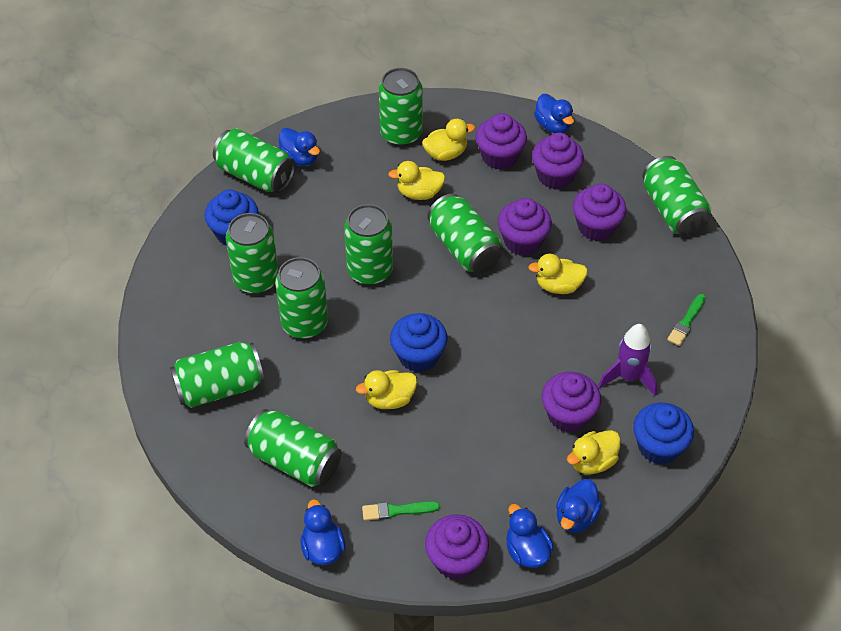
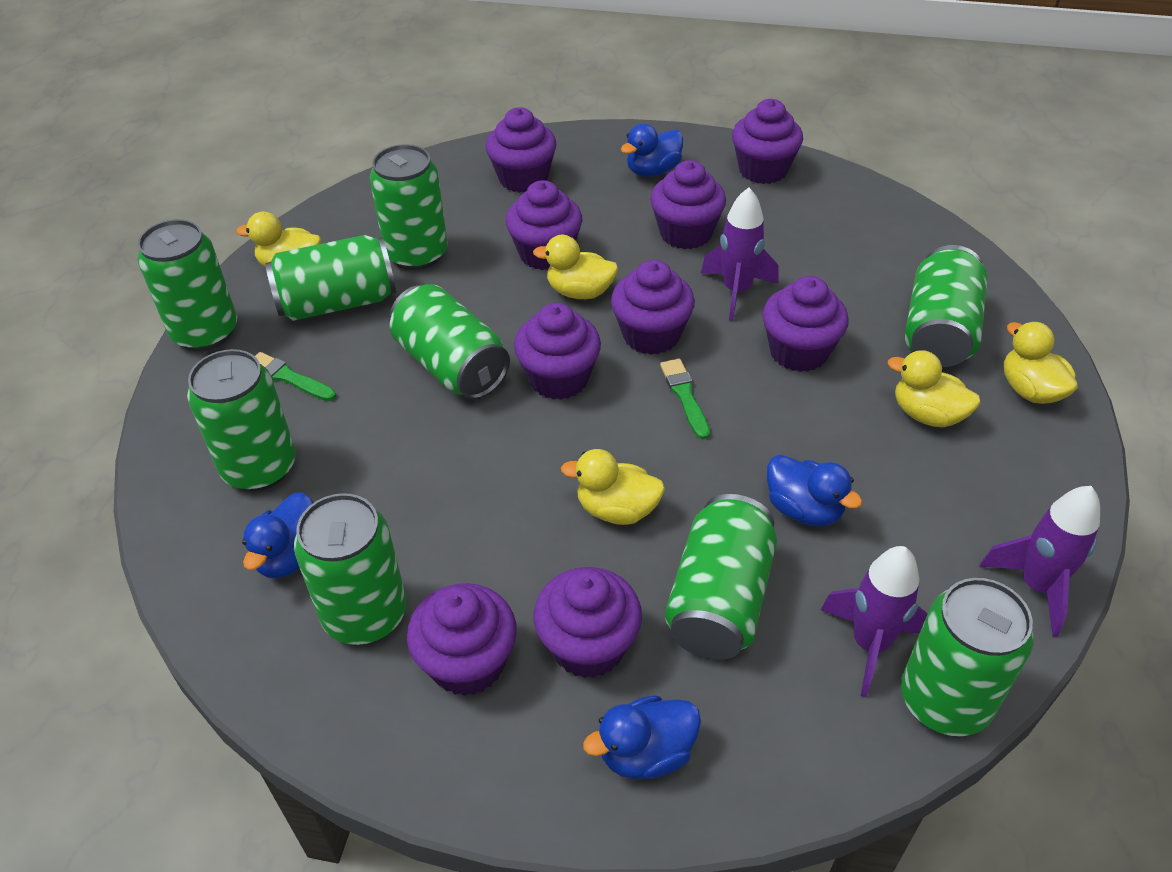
blue cupcake: 3 -> 0
blue duck: 5 -> 4
purple cupcake: 6 -> 9
purple rocket: 1 -> 3

